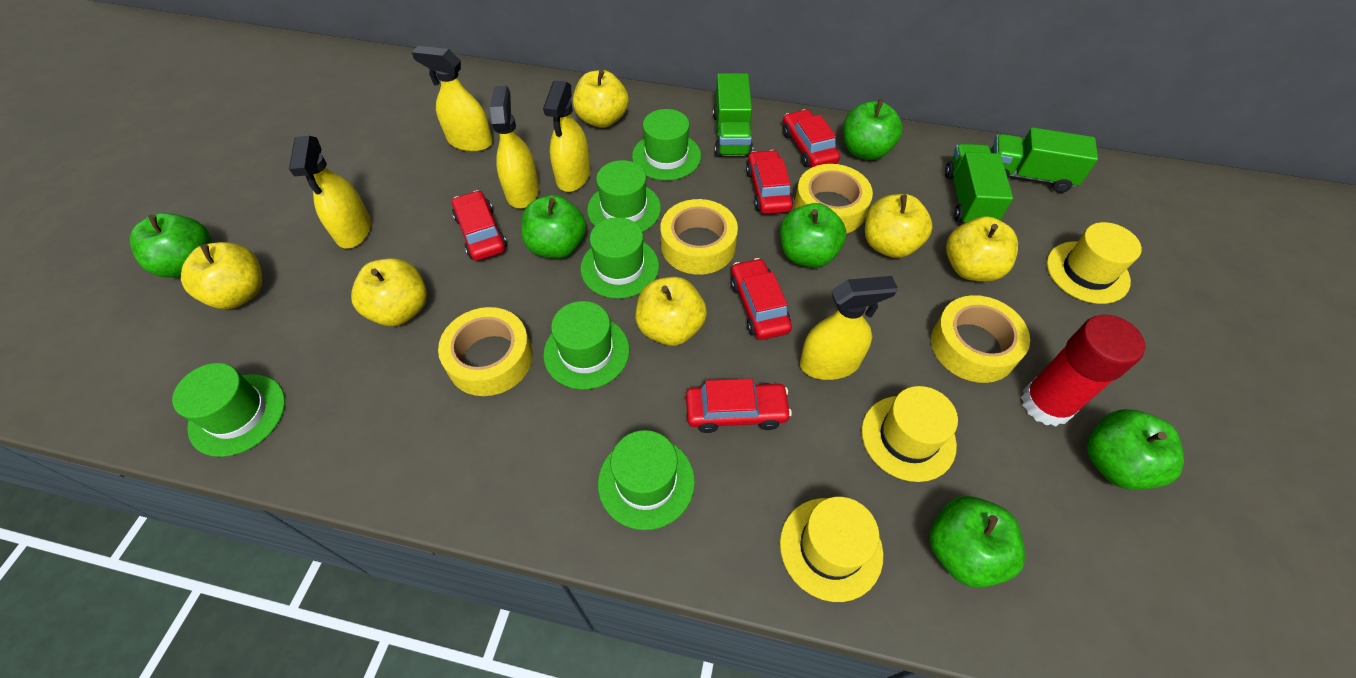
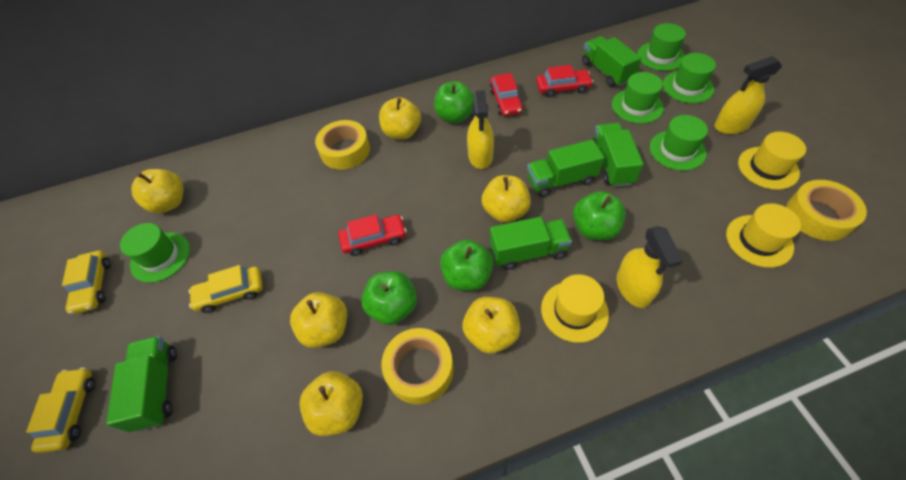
green apple: 6 -> 4
green hat: 6 -> 5
green truck: 3 -> 5
red car: 5 -> 3
red glue stick: 1 -> 0
yellow car: 0 -> 3
yellow spray bottle: 5 -> 3
yellow tape: 4 -> 3

